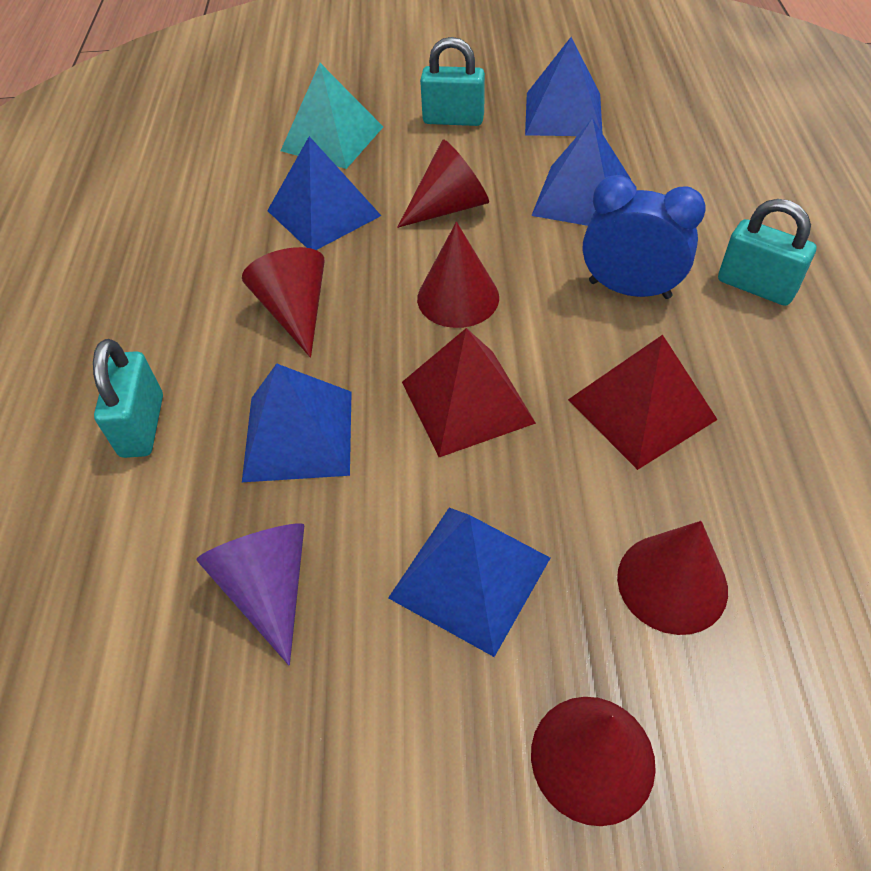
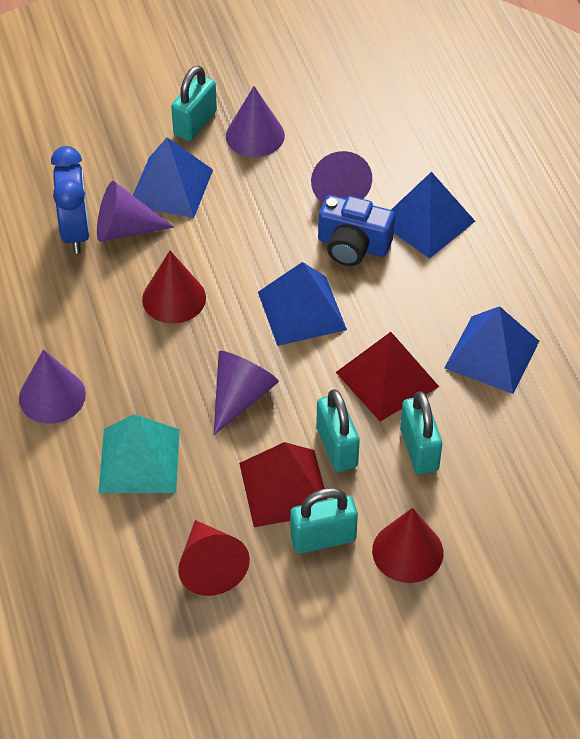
blue camera: 0 -> 1
blue pyramid: 5 -> 4
purple cone: 1 -> 5
red cone: 5 -> 3
turquoise padlock: 3 -> 4

